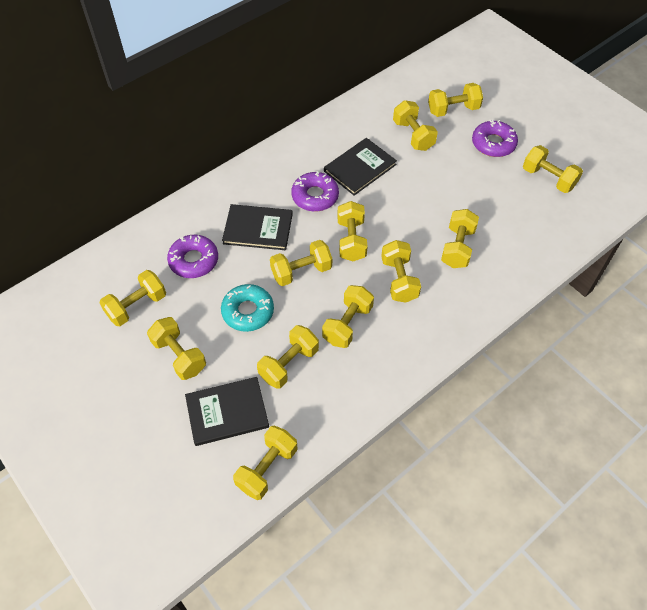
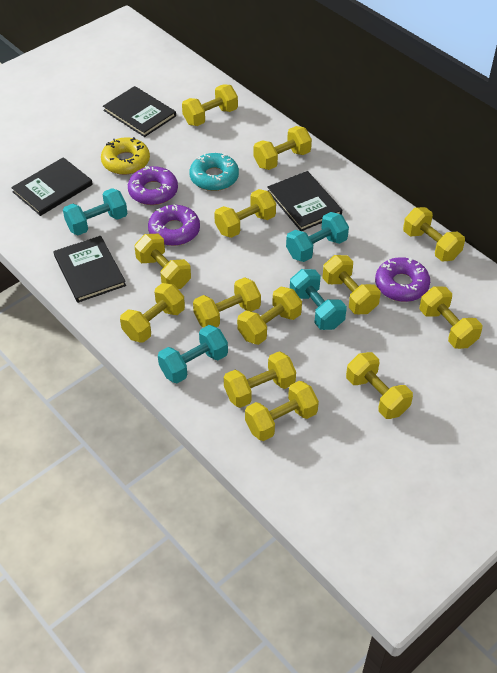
black book: 3 -> 4
turquoise dumbbell: 0 -> 4
yellow donut: 0 -> 1
yellow dumbbell: 12 -> 13

